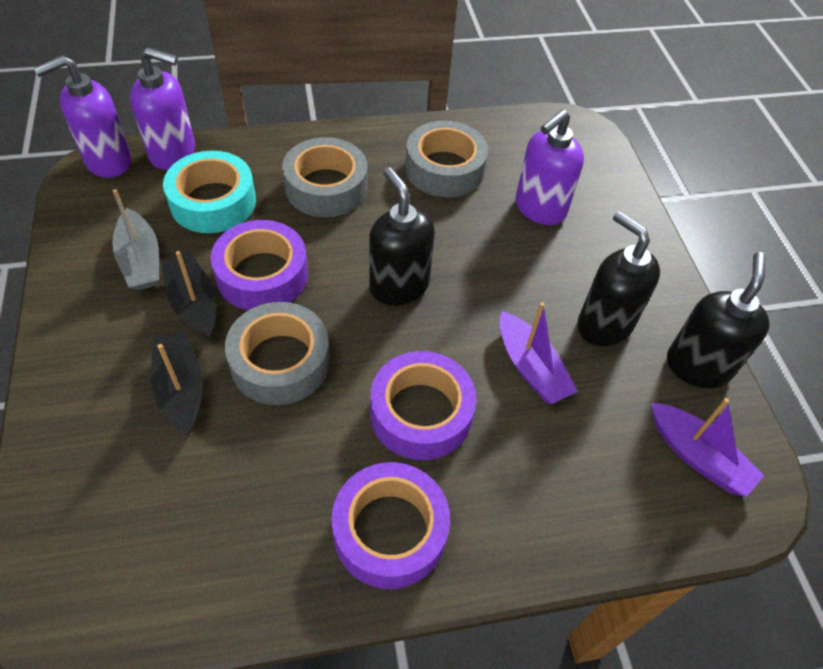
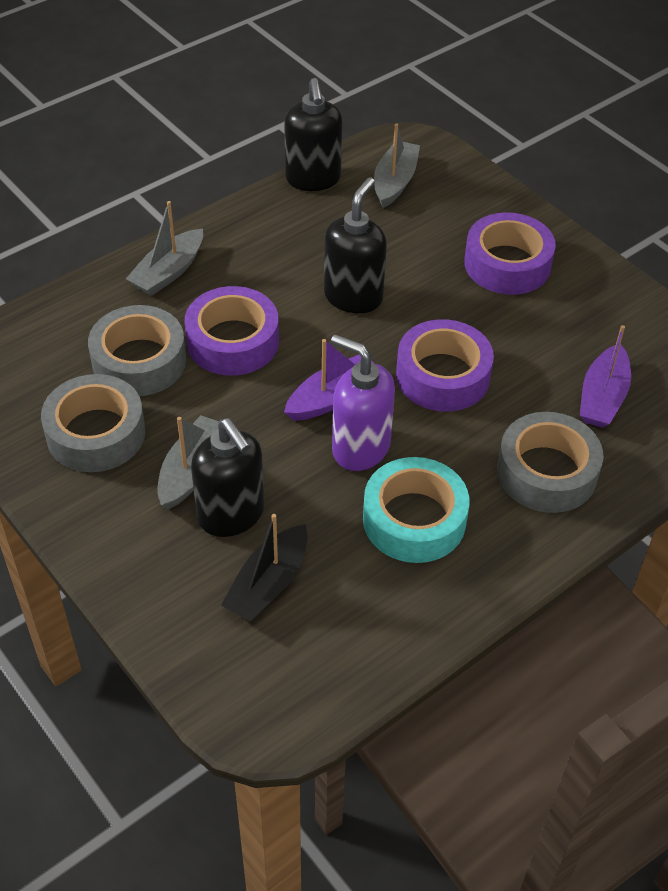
black boat: 2 -> 1
grey boat: 1 -> 3
purple soap dispenser: 3 -> 1

